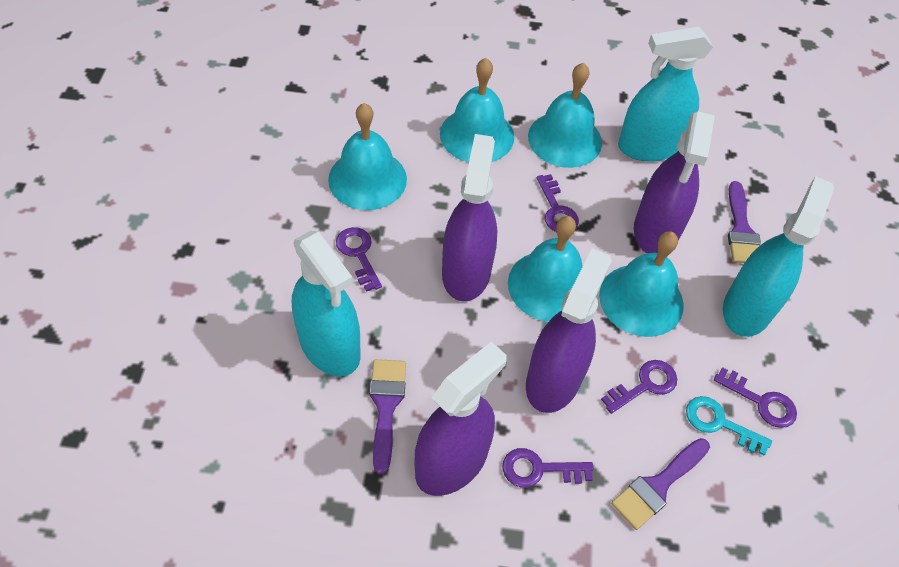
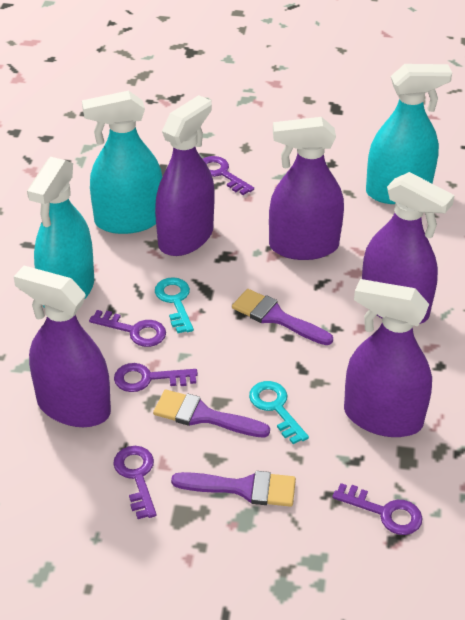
purple spray bottle: 4 -> 5
turquoise bell: 5 -> 0
turquoise key: 1 -> 2

